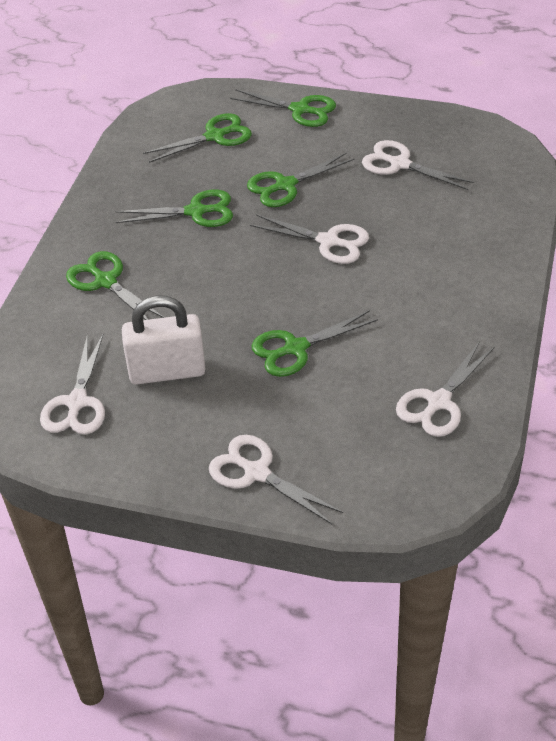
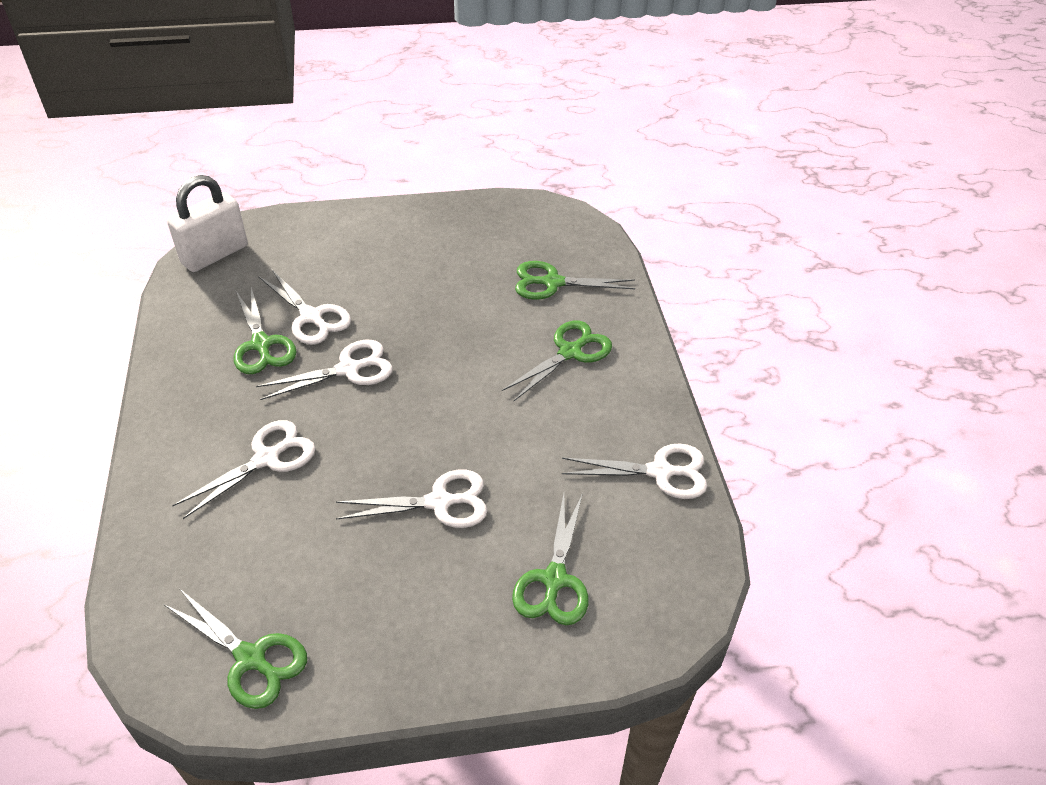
green scissors: 6 -> 5

